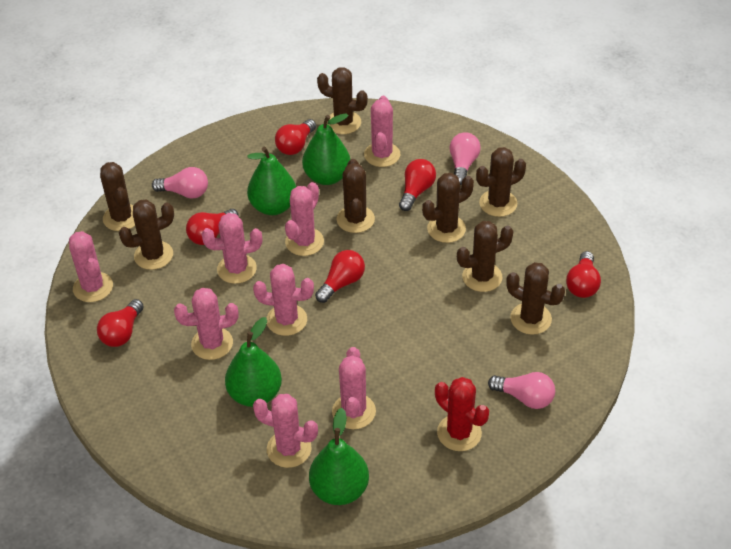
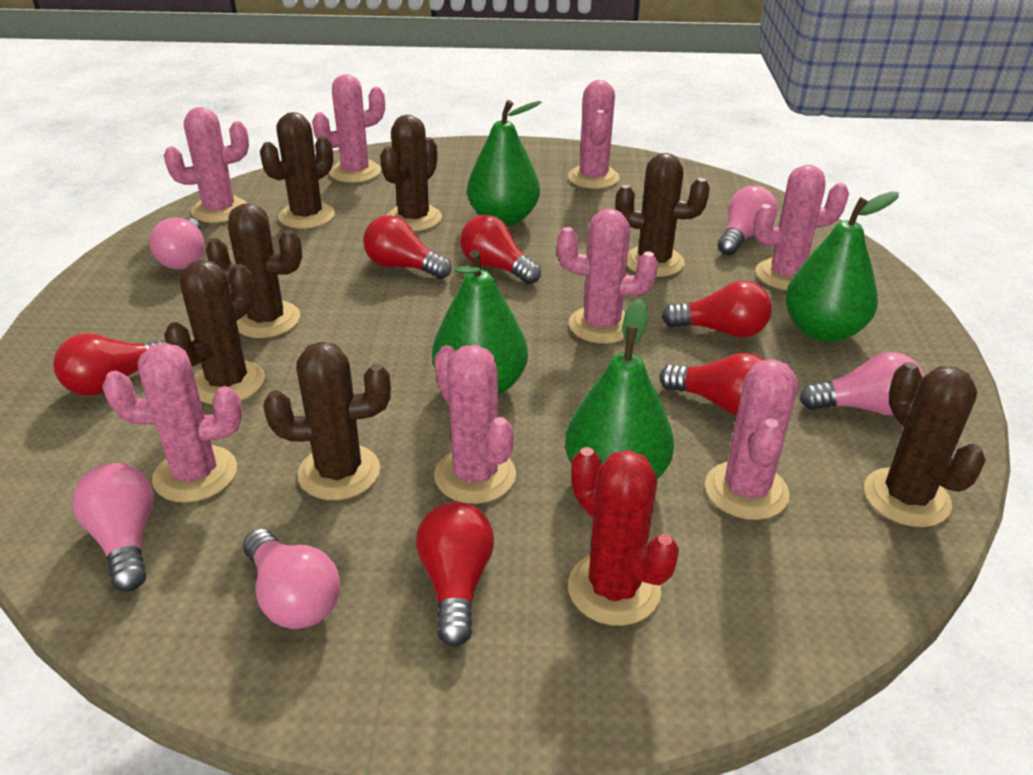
brown cactus: 8 -> 7
pink light bulb: 3 -> 5

